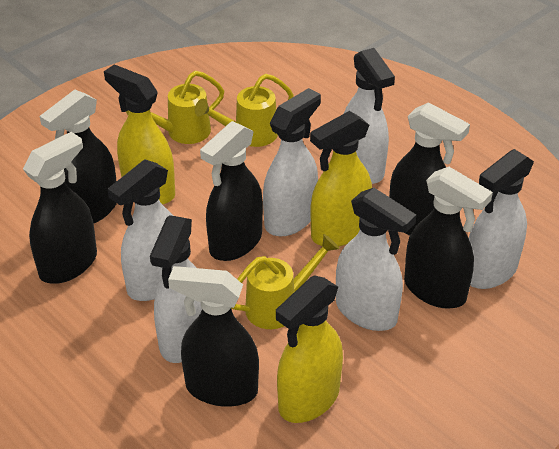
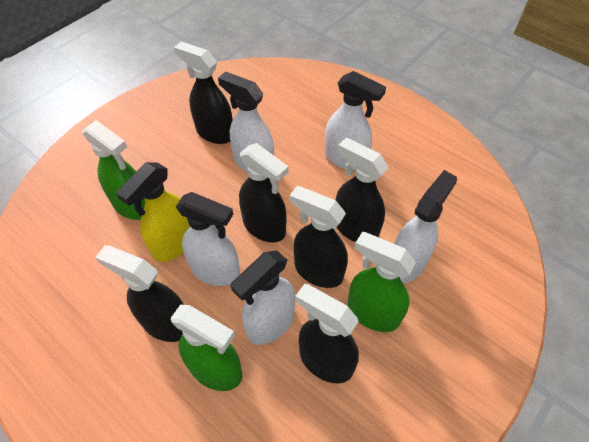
green spray bottle: 0 -> 3
white spray bottle: 6 -> 5
yellow spray bottle: 3 -> 1
yellow watering can: 3 -> 0

